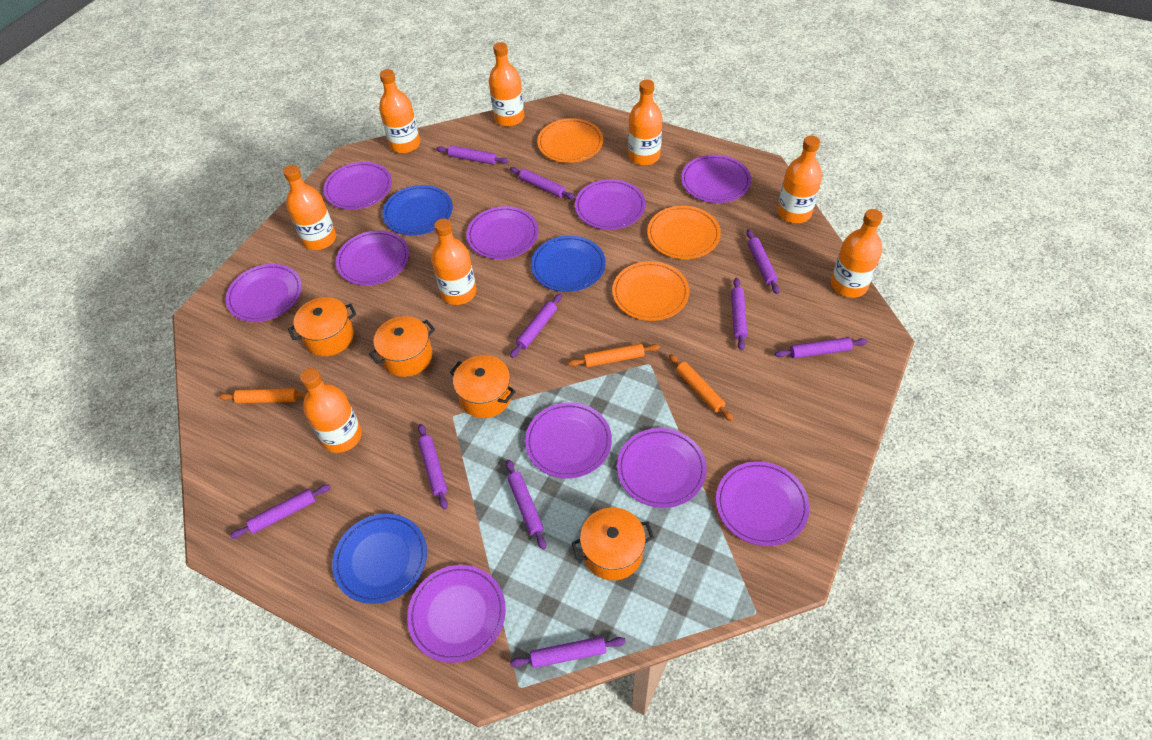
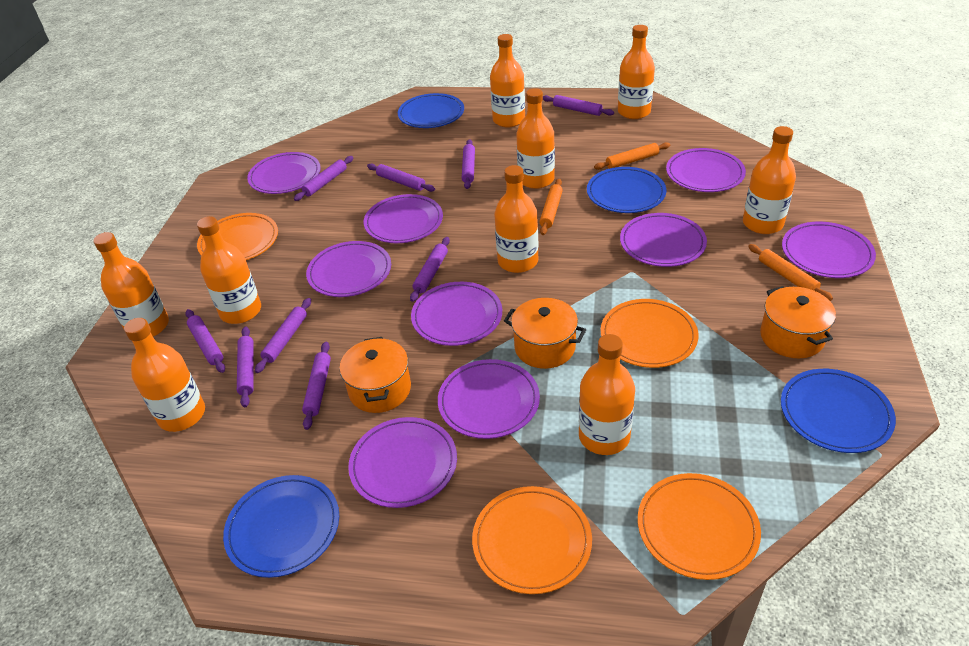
blue plate: 3 -> 4
orange bottle: 8 -> 9
orange plate: 3 -> 4
orange pot: 4 -> 3
purple plate: 10 -> 9
purple rolling pin: 10 -> 9

